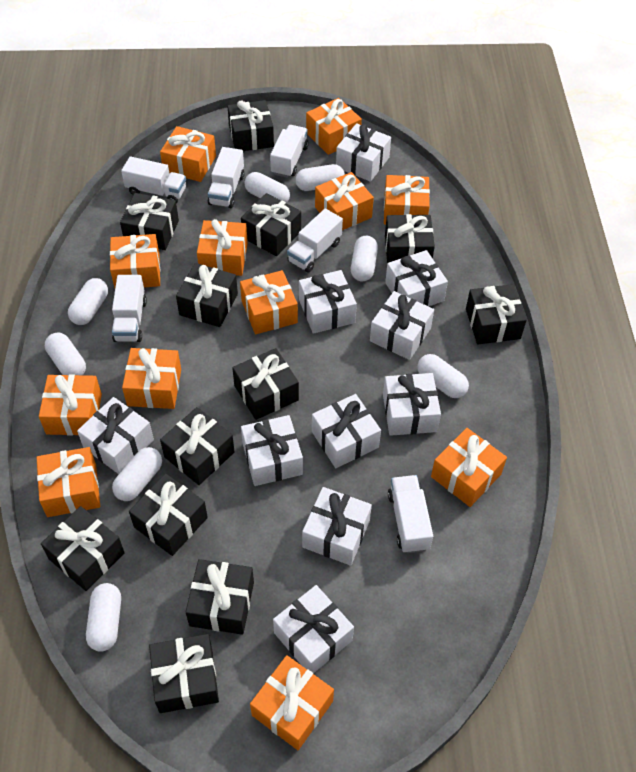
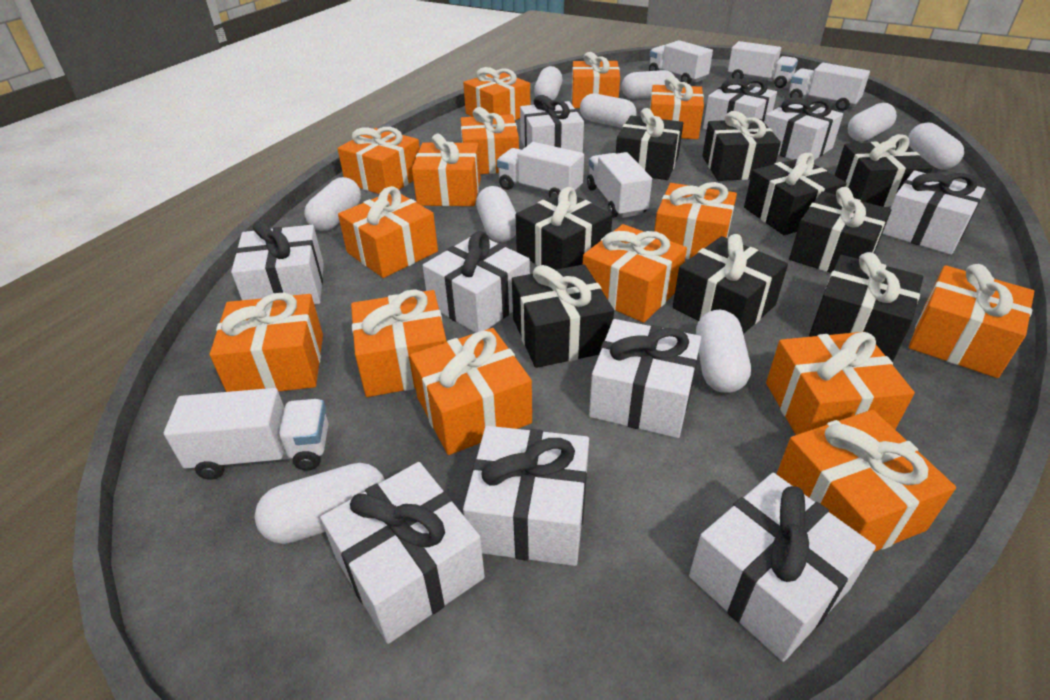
black gift: 12 -> 9
orange gift: 12 -> 15
white capsule: 8 -> 9

